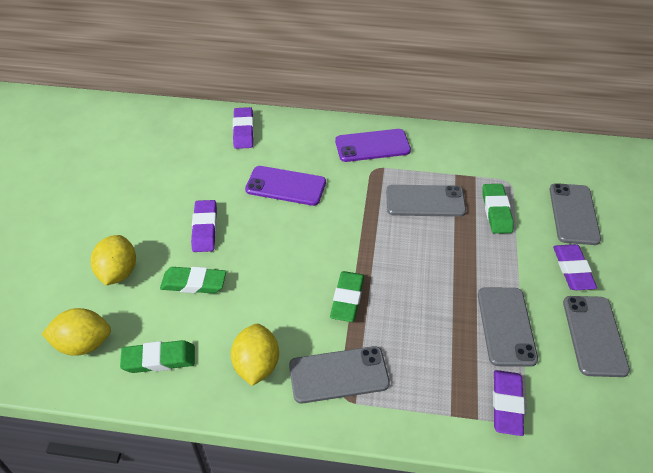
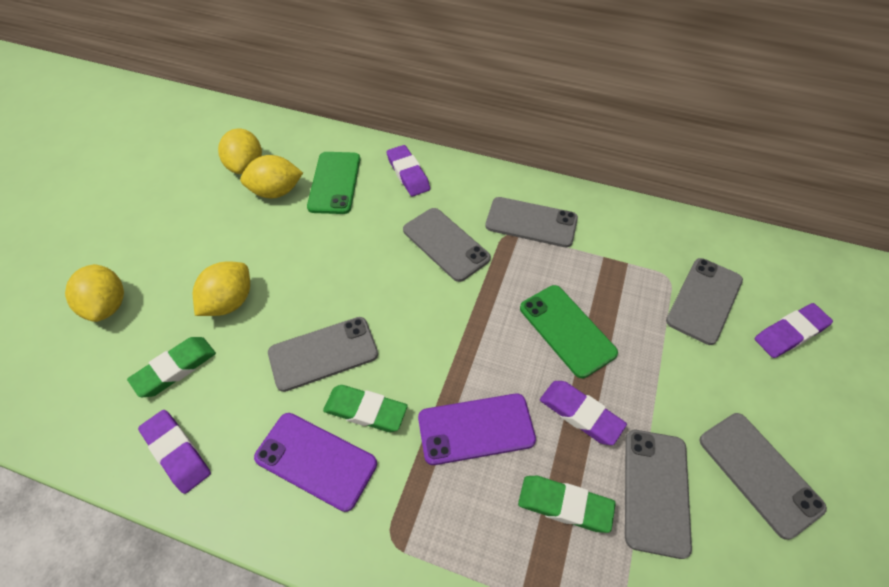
green eraser: 4 -> 3
green phone: 0 -> 2
grey phone: 5 -> 6
yellow lemon: 3 -> 4

